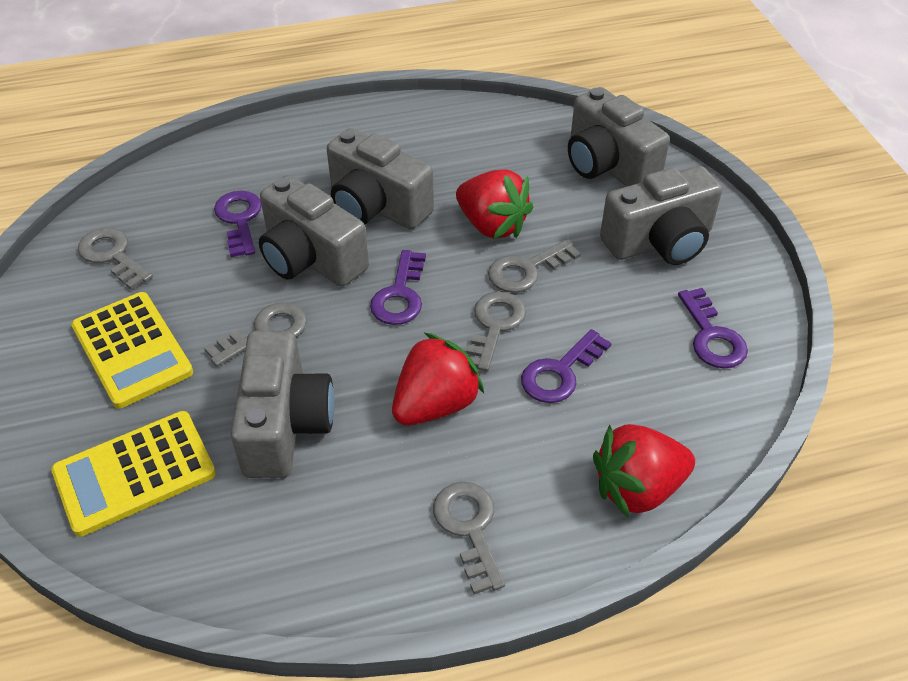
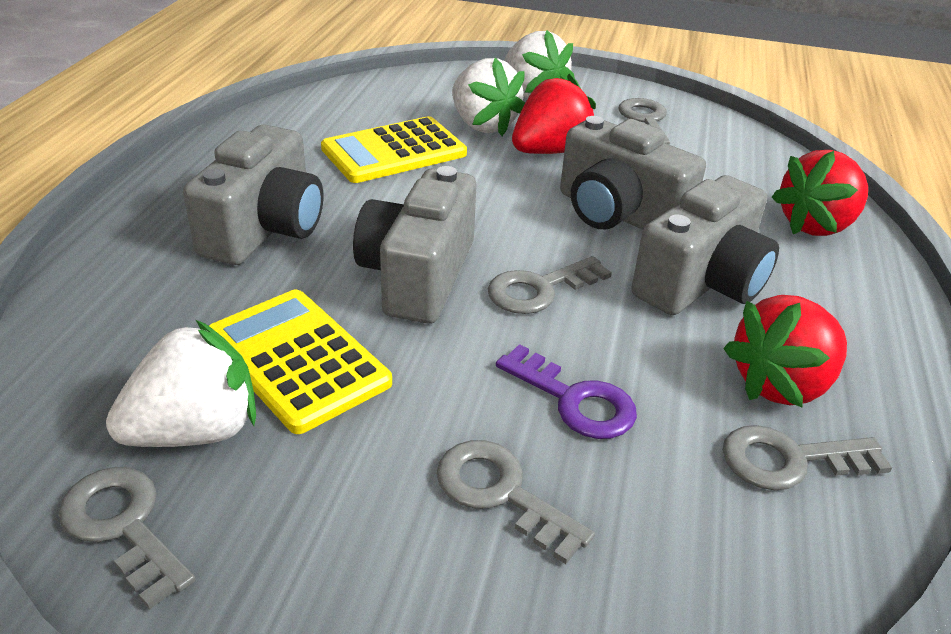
grey camera: 5 -> 4
purple key: 4 -> 1
white strawberry: 0 -> 3

